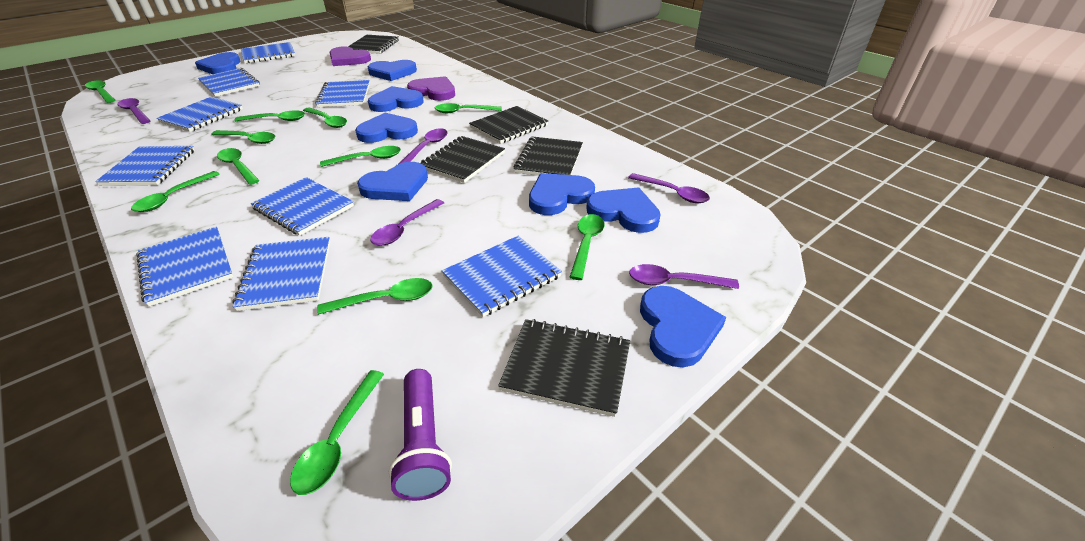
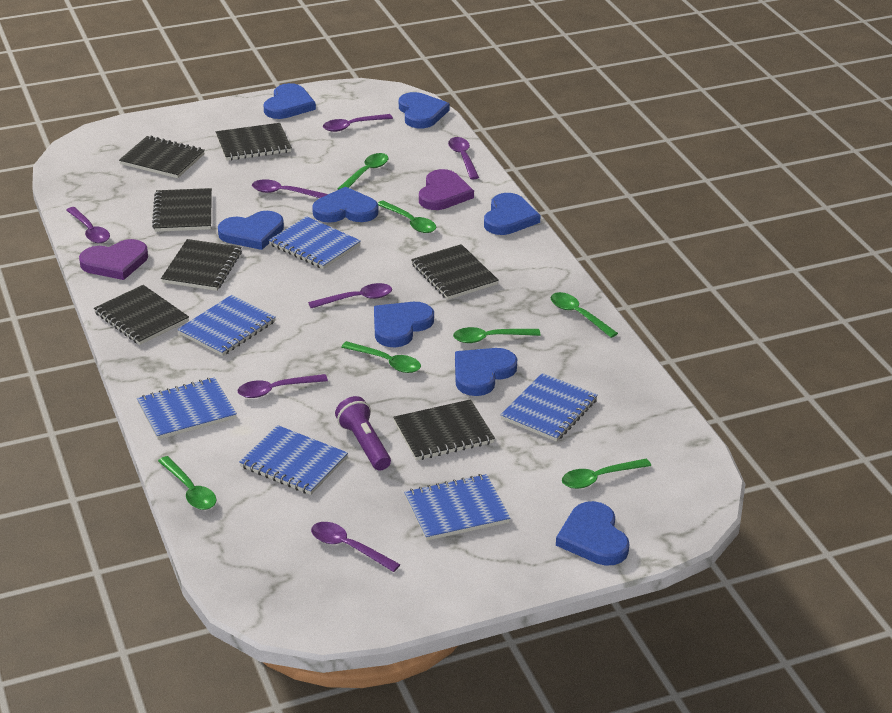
black notebook: 5 -> 7
blue notebook: 9 -> 6
green spoon: 11 -> 7
purple spoon: 5 -> 7

